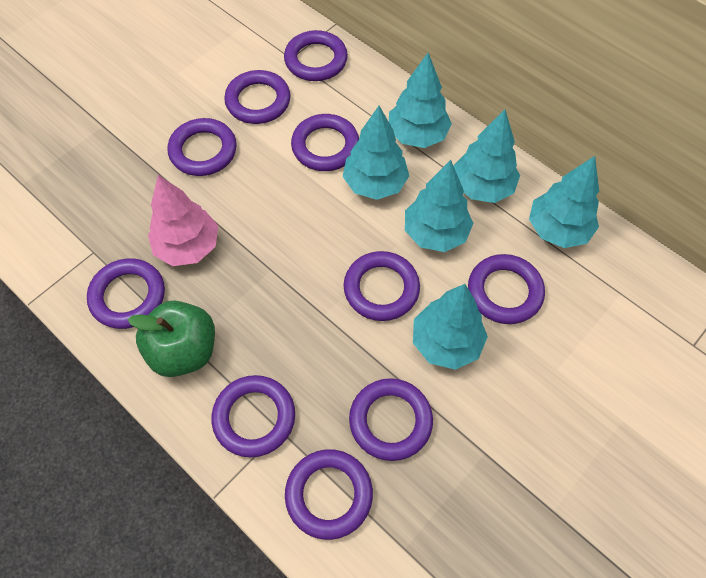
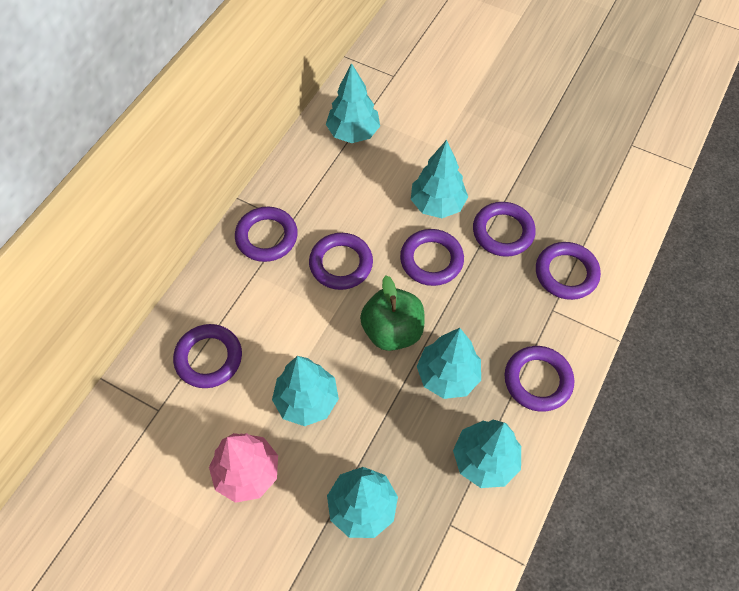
purple ring: 10 -> 7

